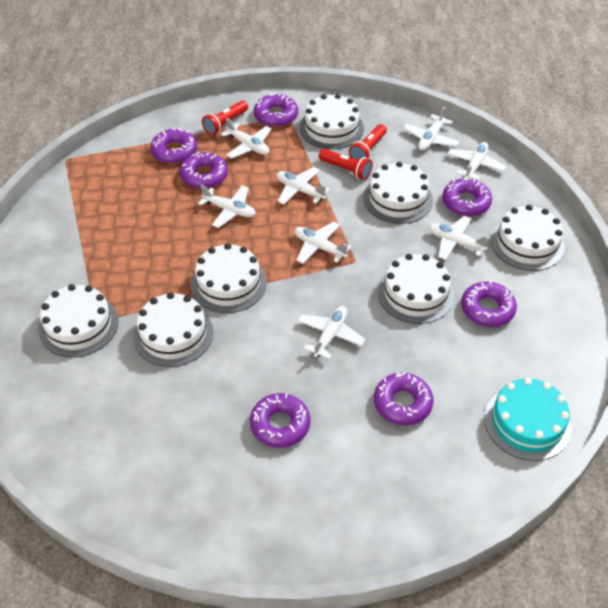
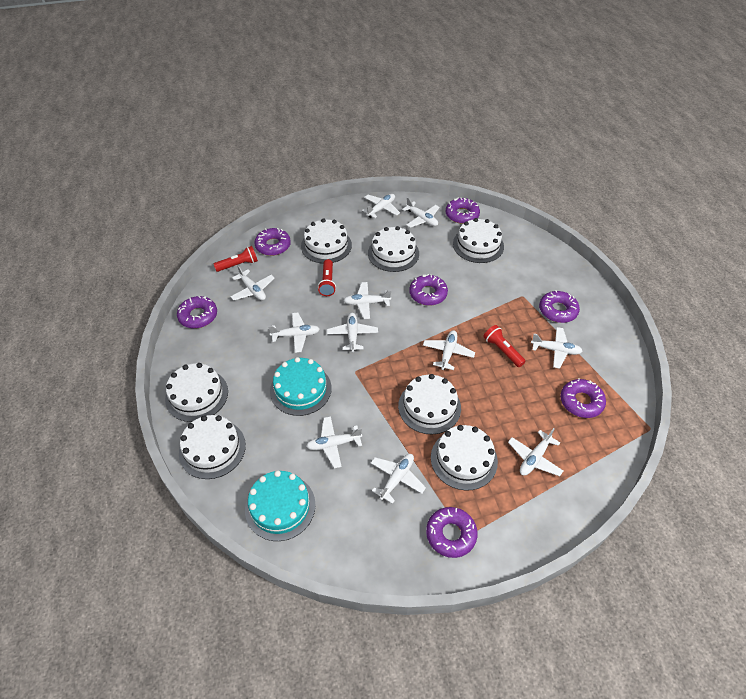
turquoise cake: 1 -> 2
white plane: 8 -> 11

